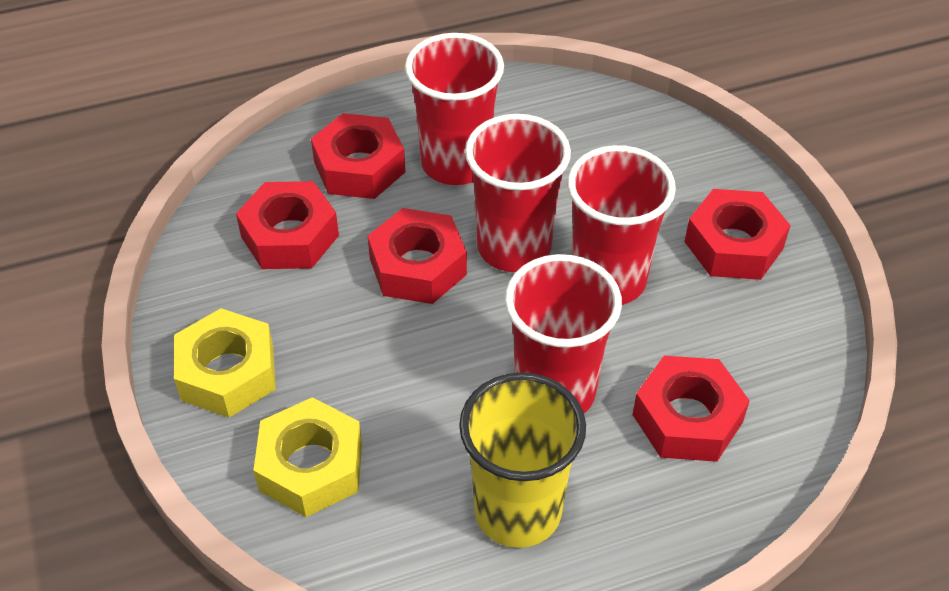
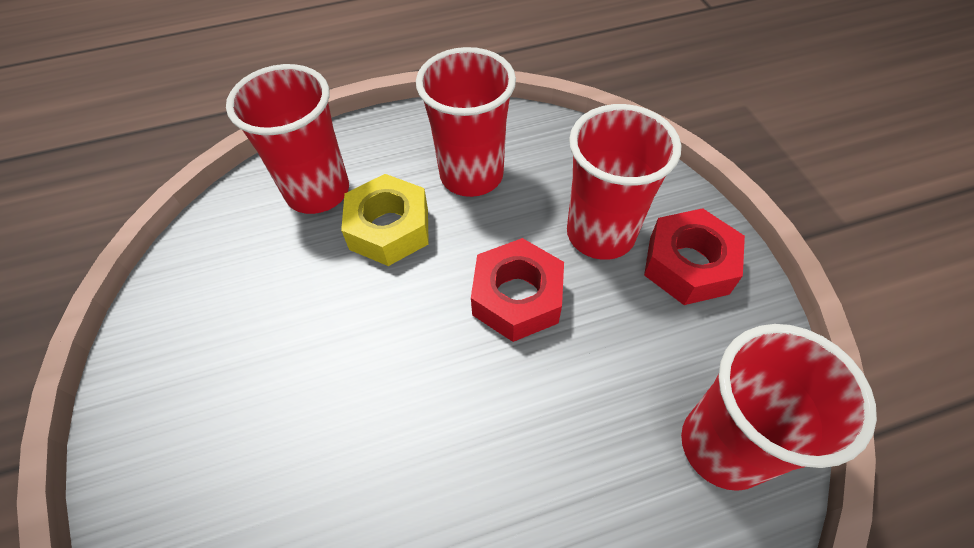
red nut: 5 -> 2
yellow cup: 1 -> 0
yellow nut: 2 -> 1

